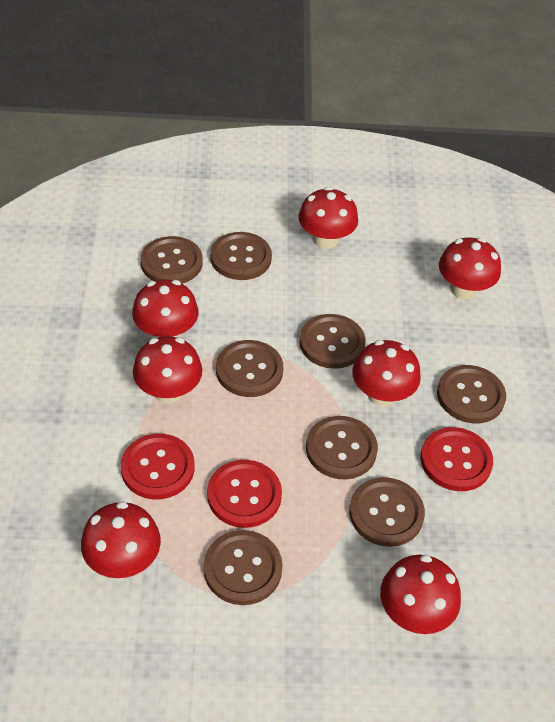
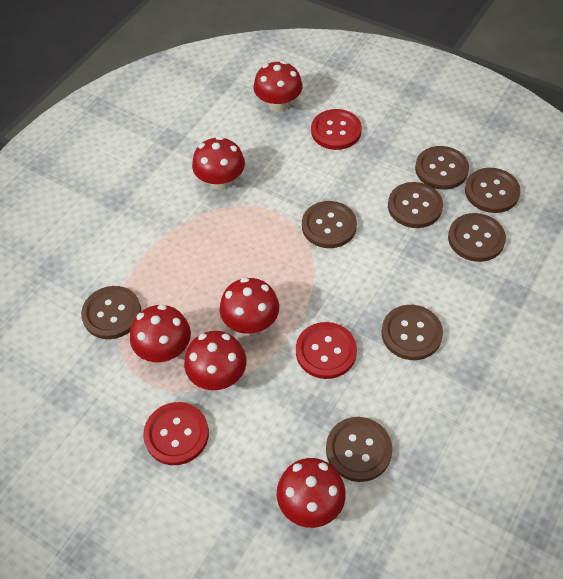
red mushroom: 7 -> 6

